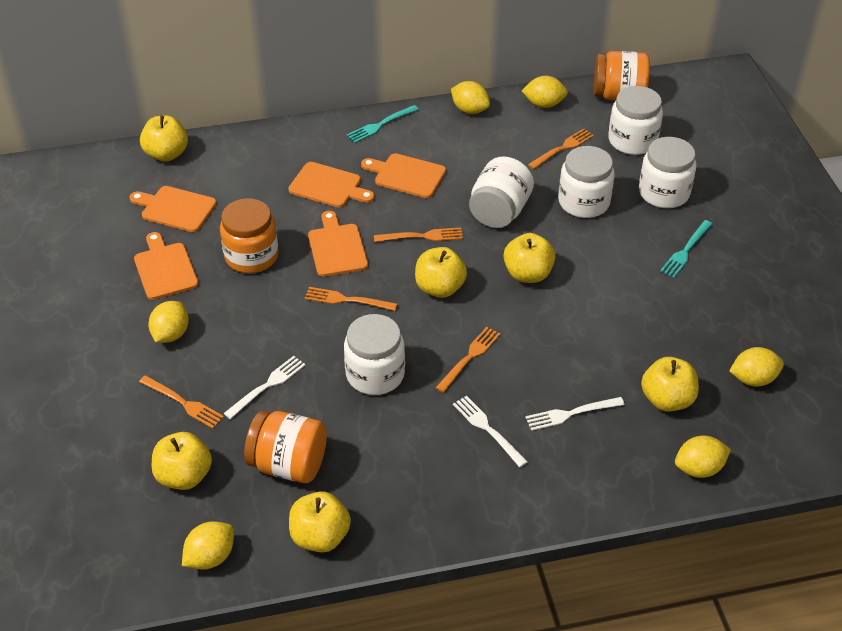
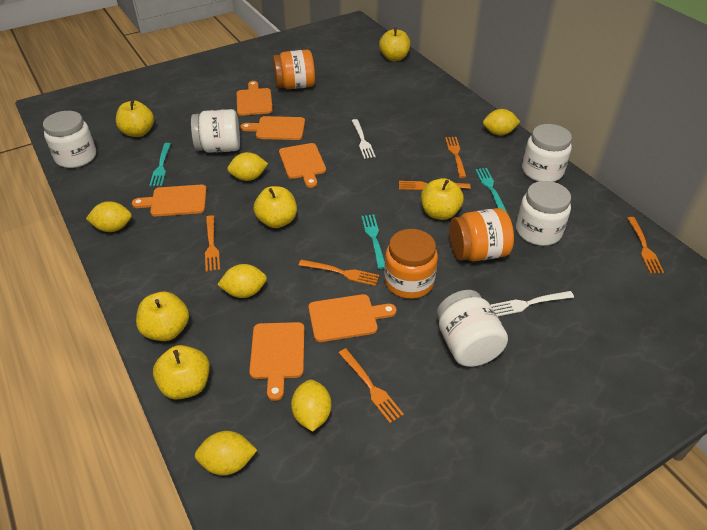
orange cutting board: 5 -> 6
orange fork: 5 -> 6
turquoise fork: 2 -> 3
white fork: 3 -> 2

